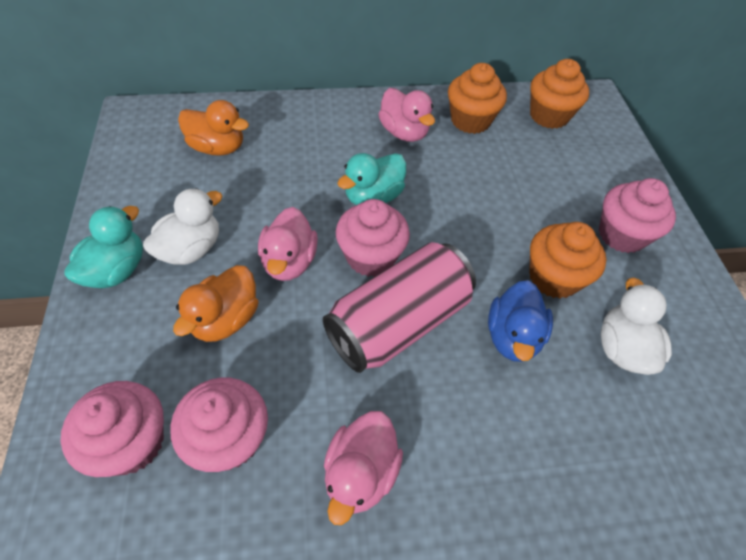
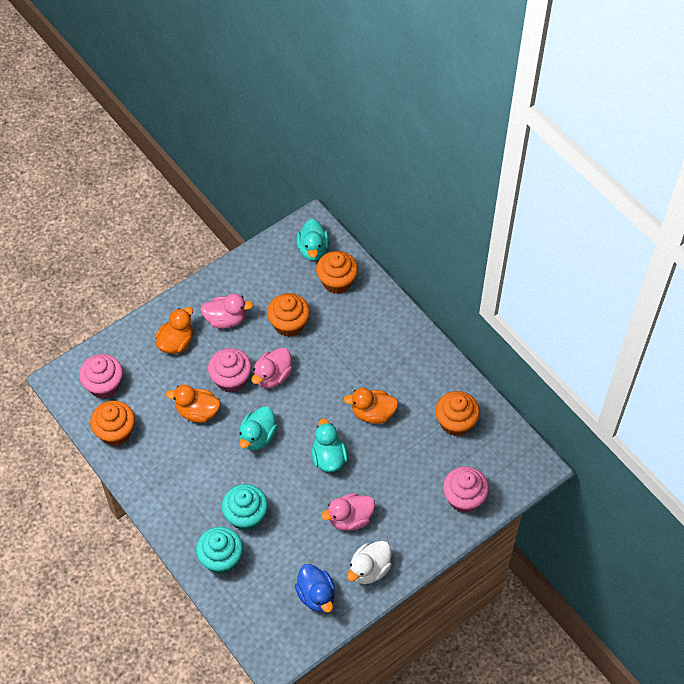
orange cupcake: 3 -> 4
orange duck: 2 -> 3
pink can: 1 -> 0
pink cupcake: 4 -> 3
turquoise cupcake: 0 -> 2
turquoise duck: 2 -> 3
white duck: 2 -> 1

